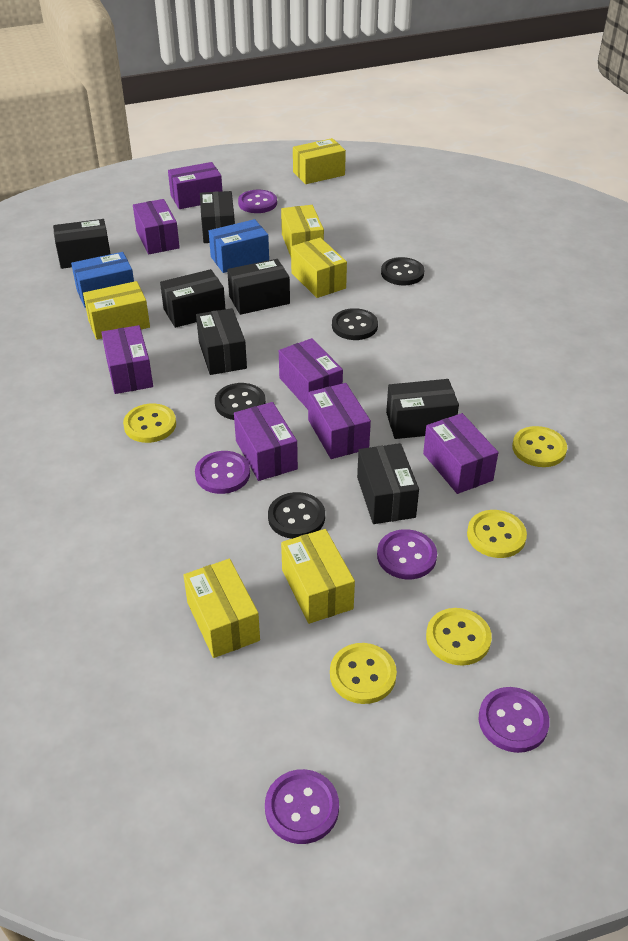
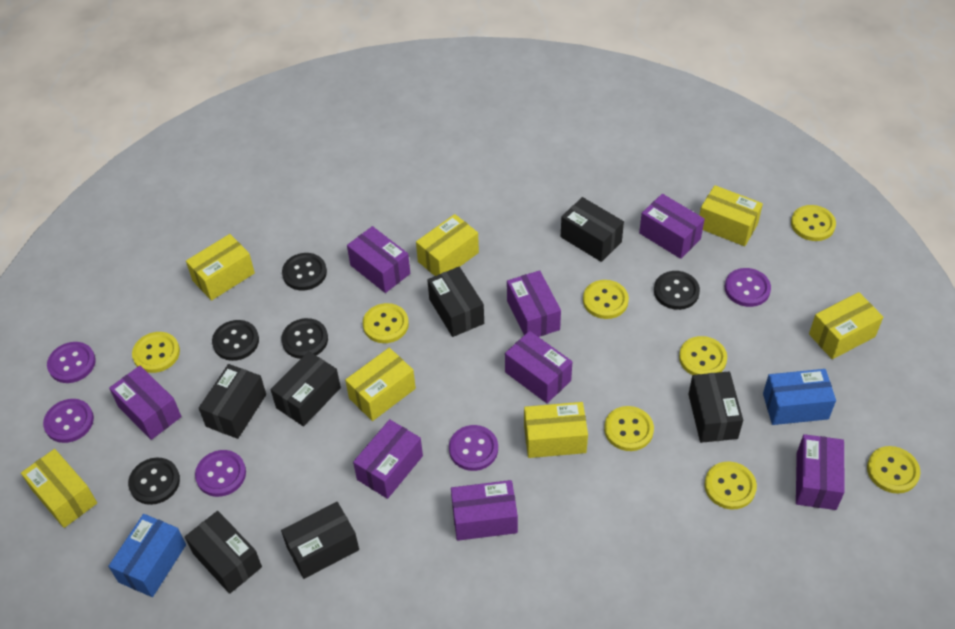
black button: 4 -> 5
purple box: 7 -> 8
yellow box: 6 -> 7
yellow button: 5 -> 8

